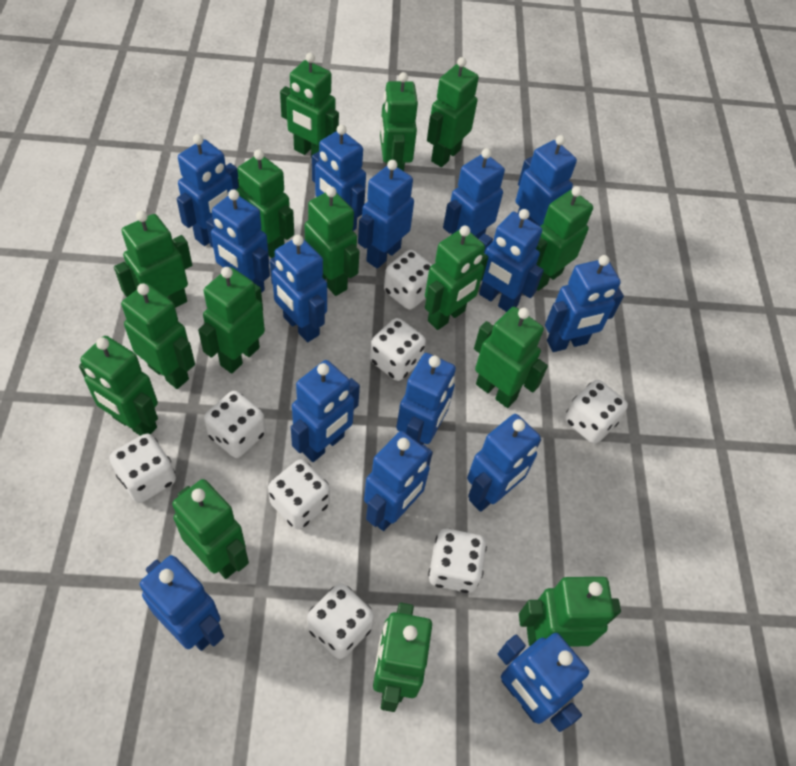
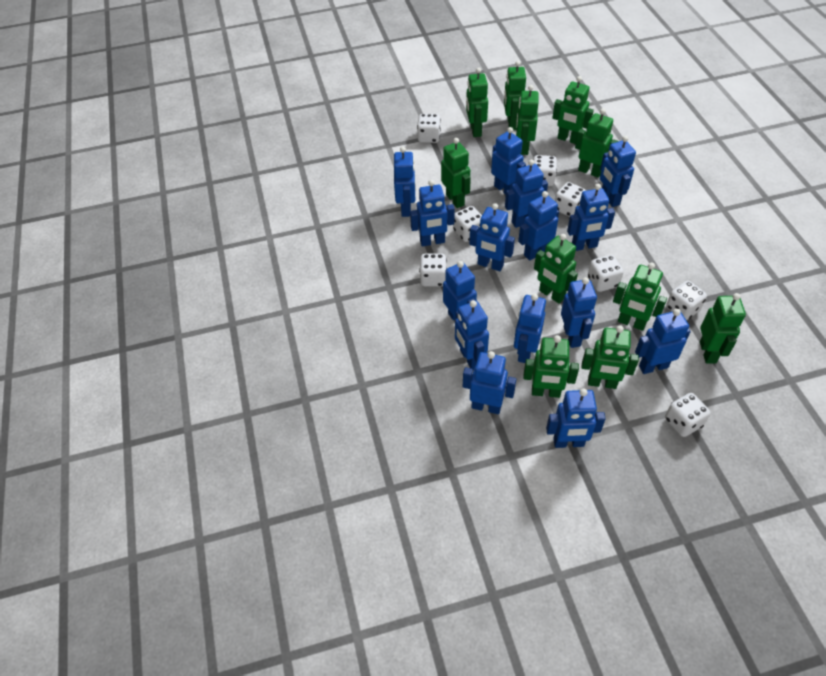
green robot: 15 -> 11

